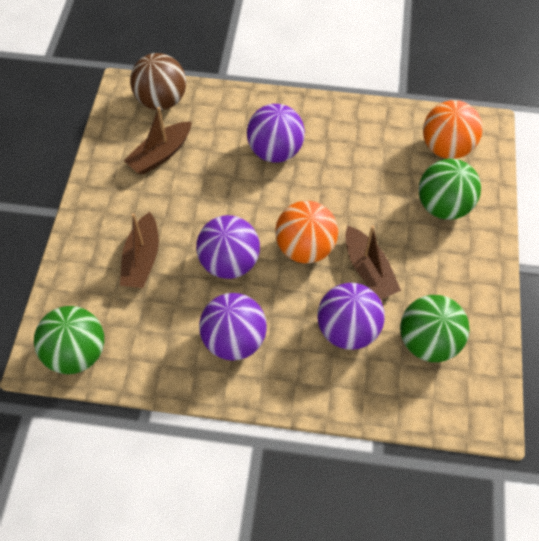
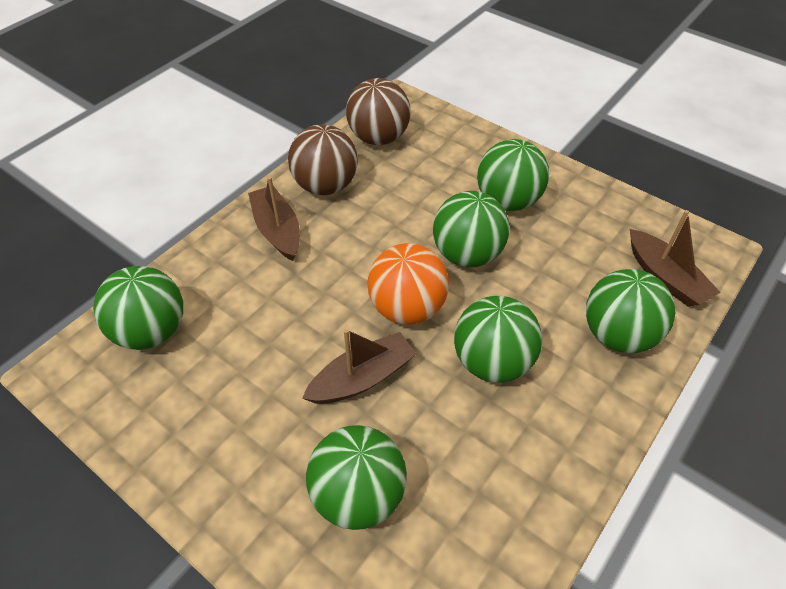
brown ball: 1 -> 2
green ball: 3 -> 6
orange ball: 2 -> 1
purple ball: 4 -> 0

